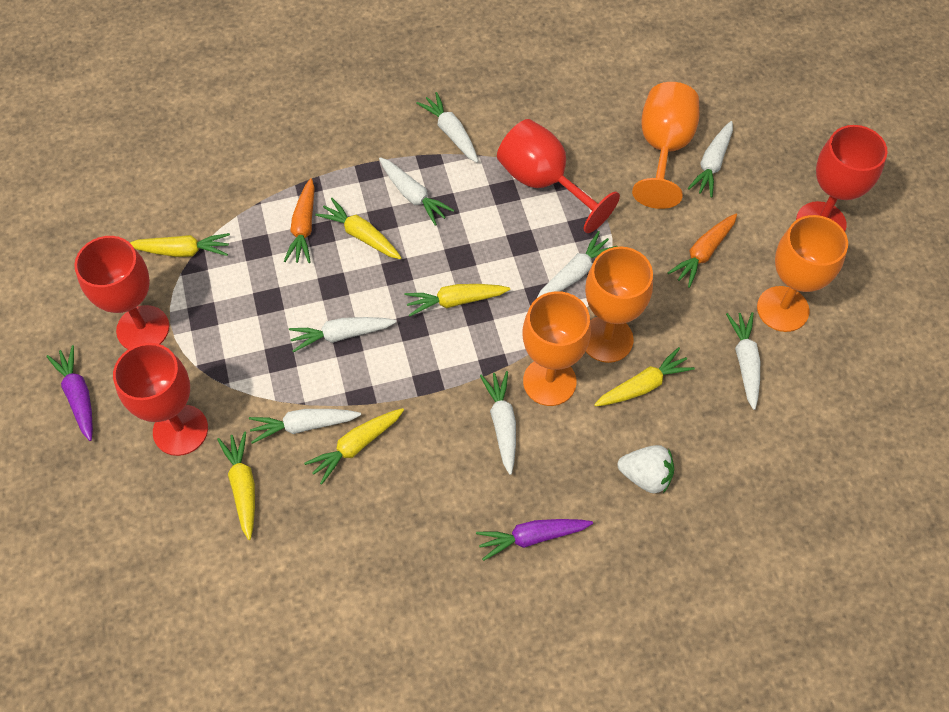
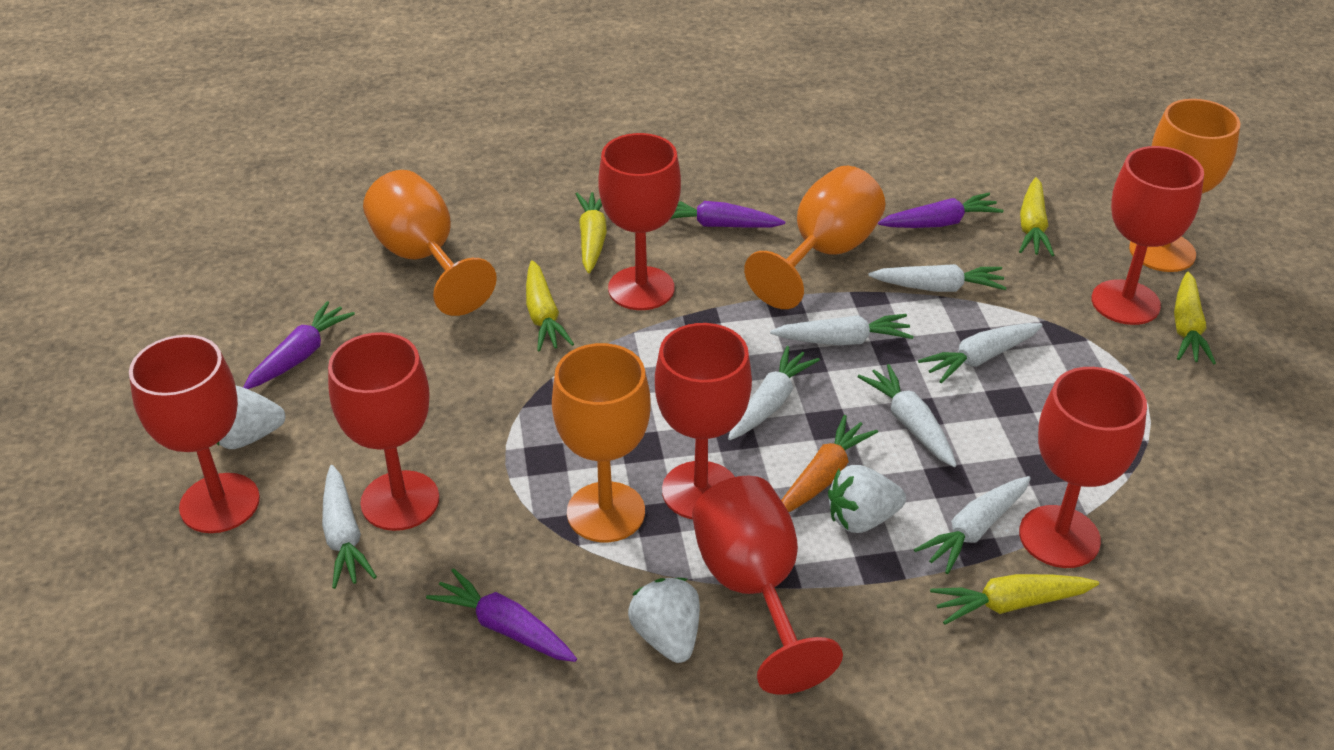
orange carrot: 2 -> 1
purple carrot: 2 -> 4
red goblet: 4 -> 7
white carrot: 8 -> 7
white strawberry: 1 -> 3
yellow carrot: 6 -> 5

